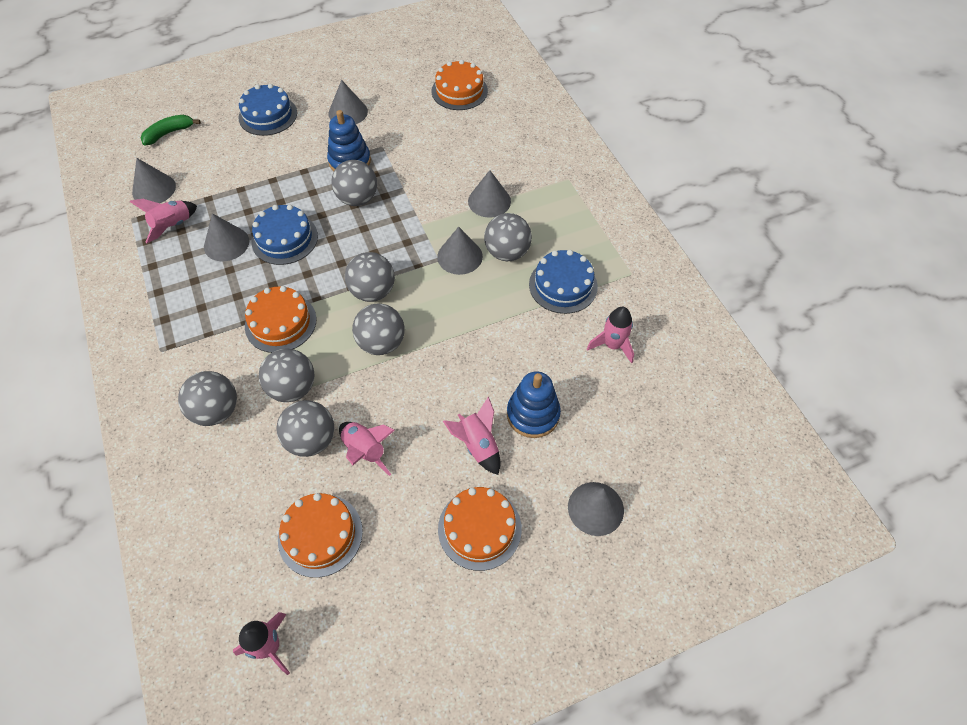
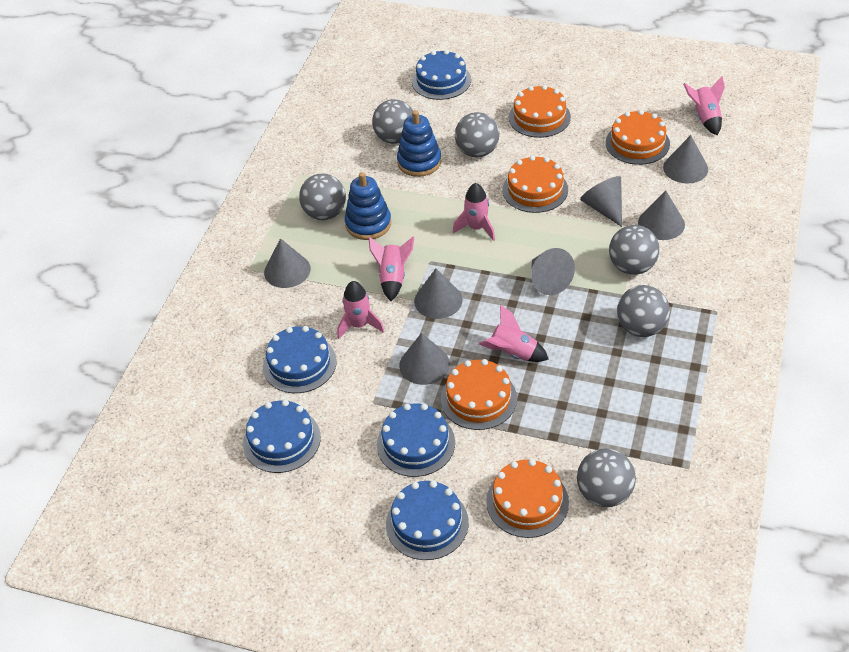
blue cake: 3 -> 5
green banana: 1 -> 0
grey ball: 7 -> 6
grey cone: 6 -> 7
orange cake: 4 -> 5

